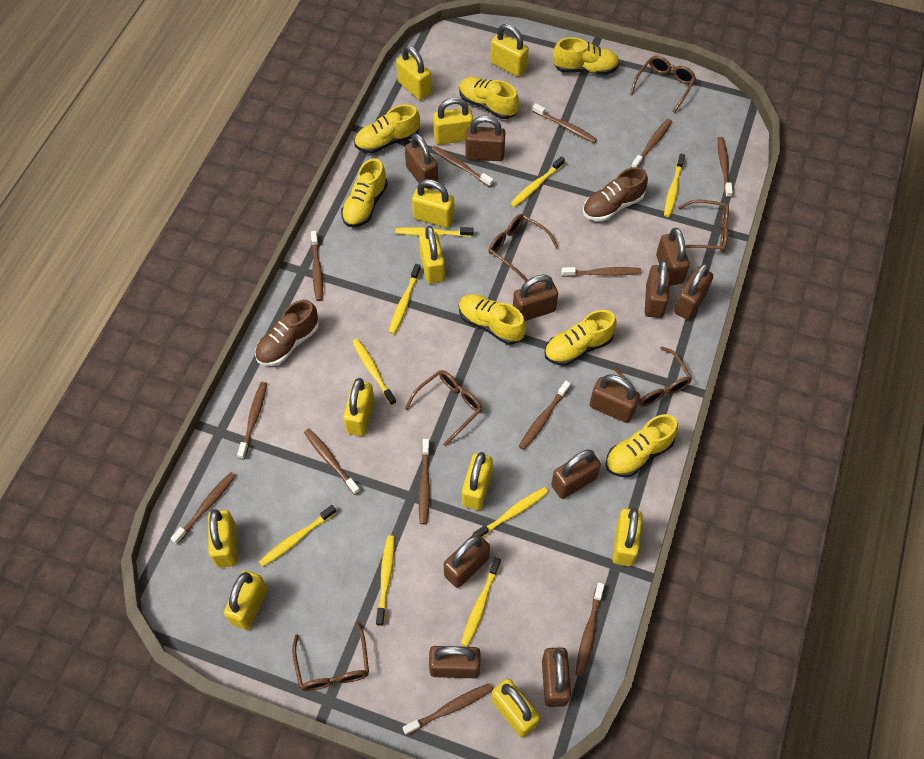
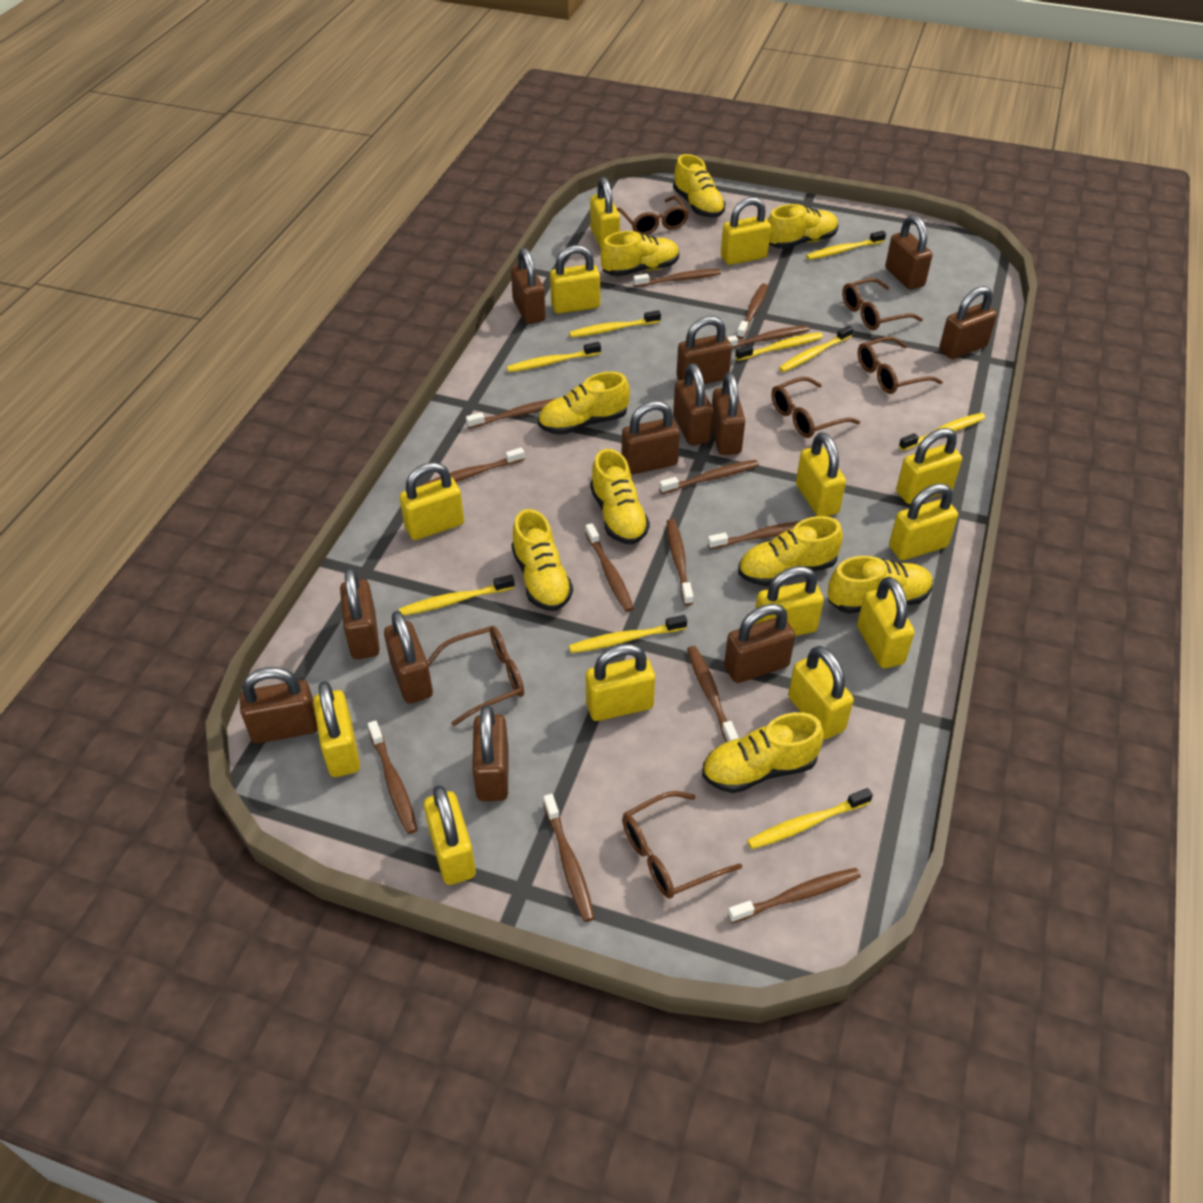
brown padlock: 11 -> 12
brown shoe: 2 -> 0
yellow padlock: 11 -> 13
yellow shoe: 7 -> 9

